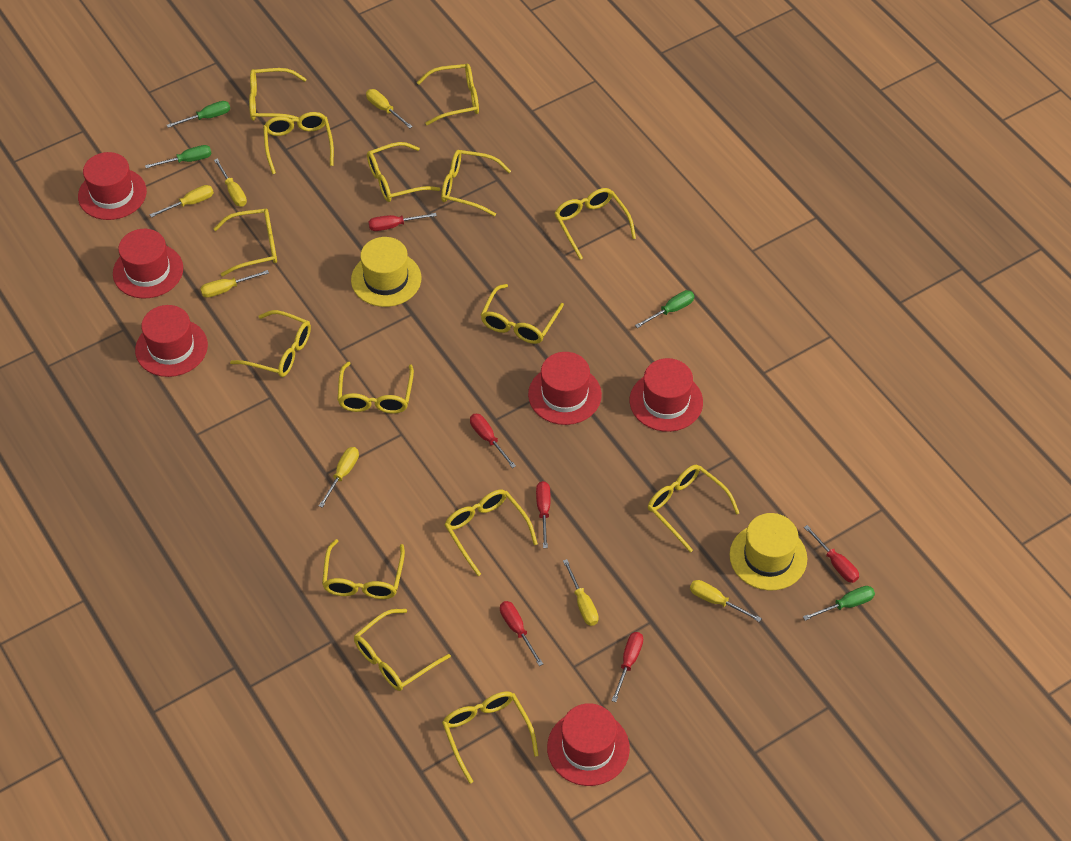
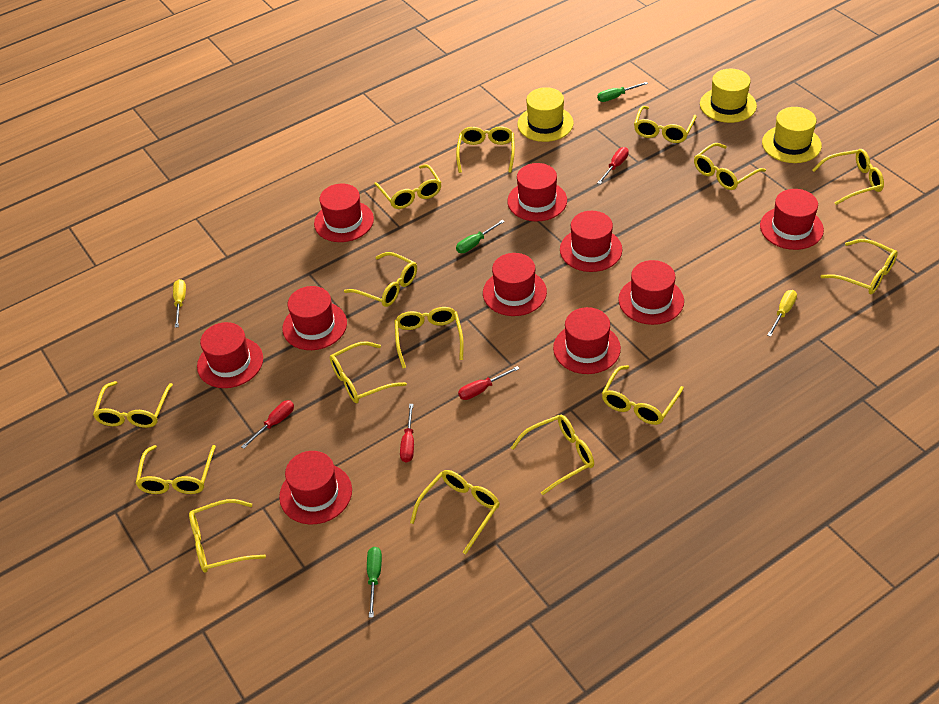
green screwdriver: 4 -> 3
red hat: 6 -> 10
red screwdriver: 6 -> 4
yellow hat: 2 -> 3
yellow screwdriver: 7 -> 2

